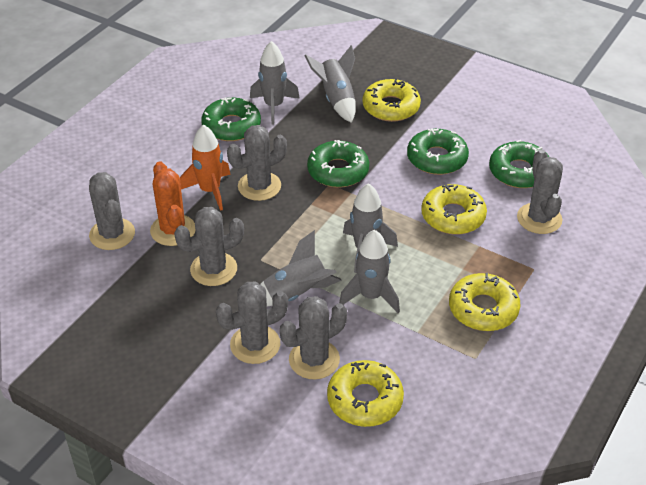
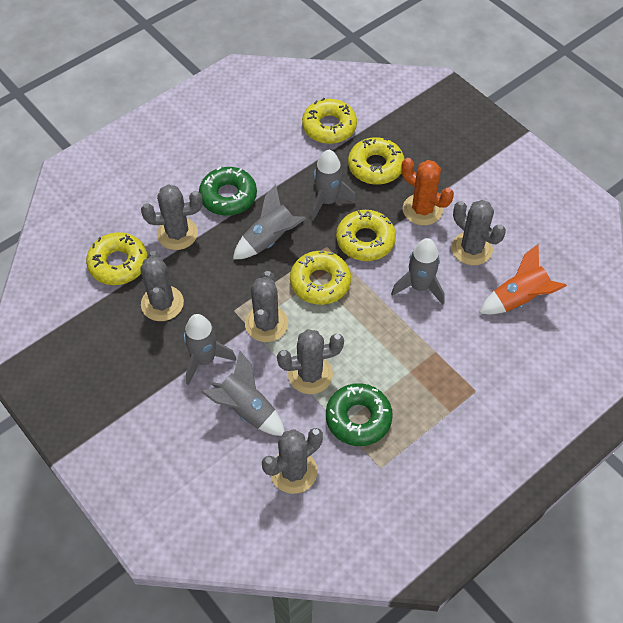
green donut: 4 -> 2
yellow donut: 4 -> 5

